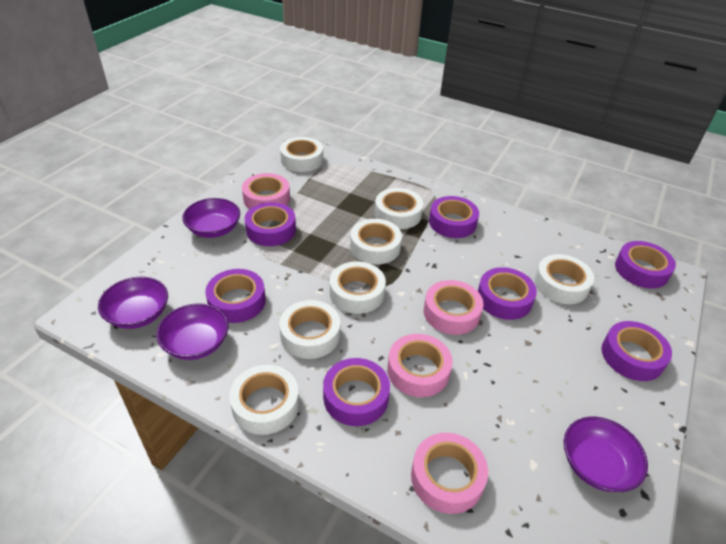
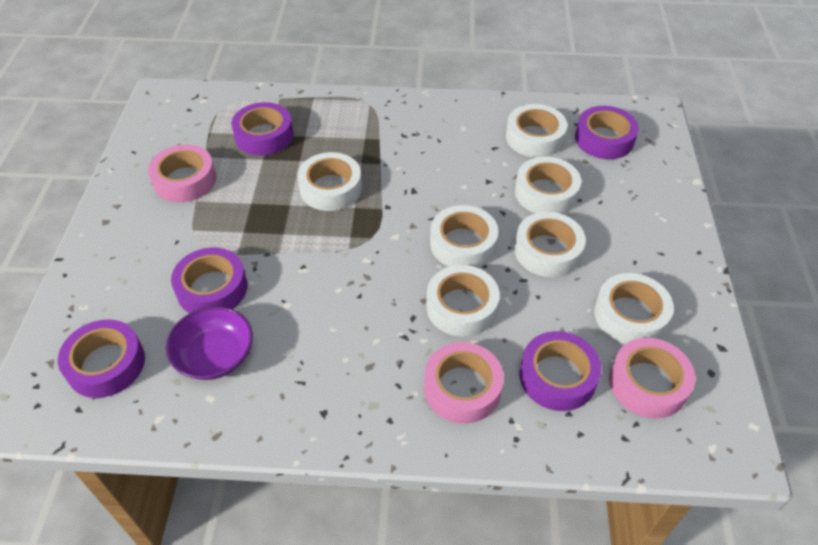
pink tape: 4 -> 3
purple bowl: 4 -> 1
purple tape: 7 -> 5

